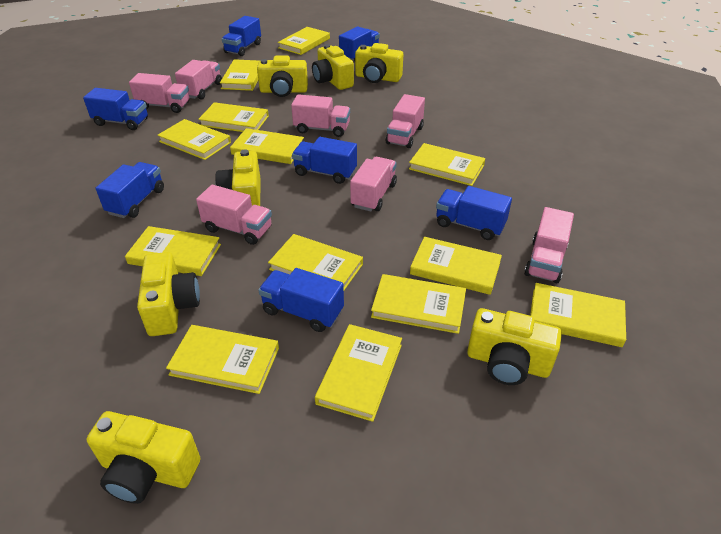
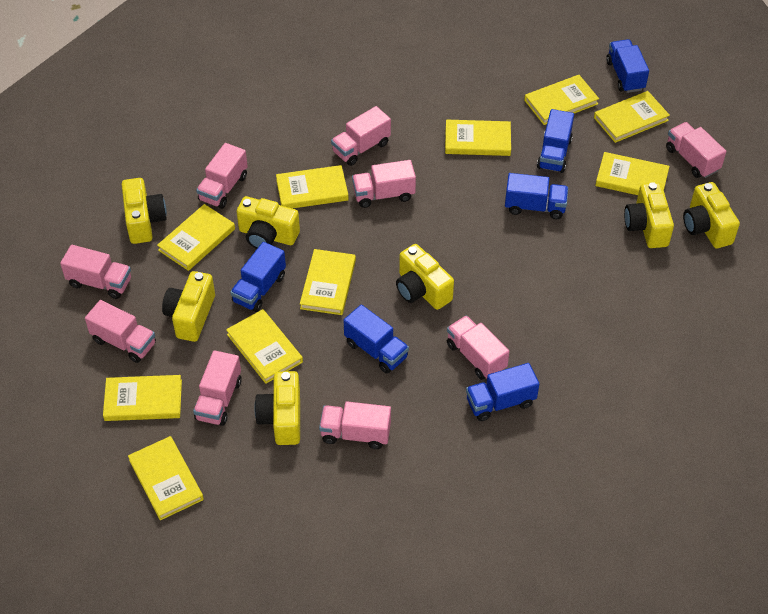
blue truck: 7 -> 6
pink truck: 7 -> 9
yellow book: 13 -> 10

